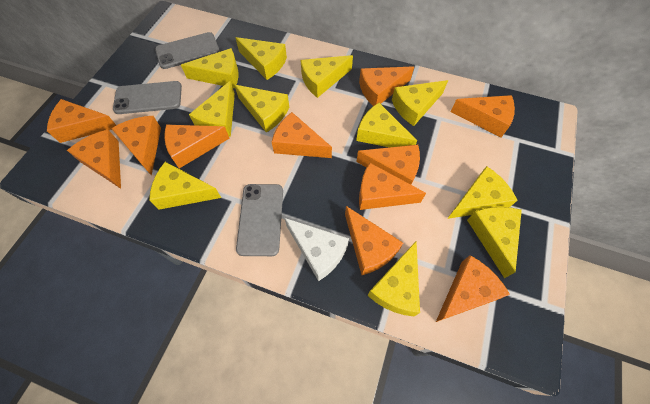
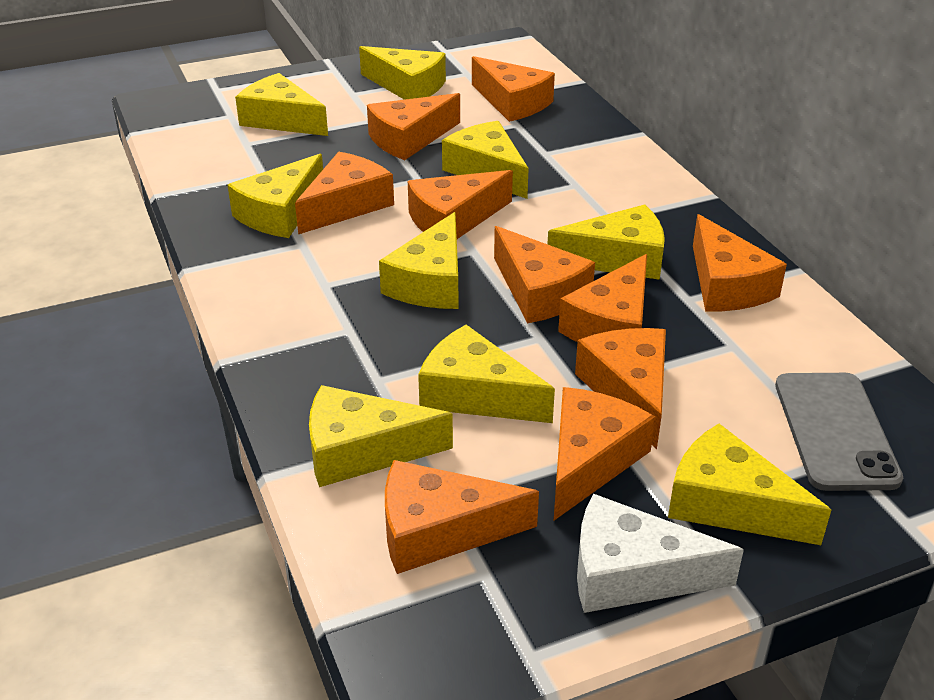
grey phone: 3 -> 1
orange cheese: 11 -> 10
yellow cheese: 11 -> 9

